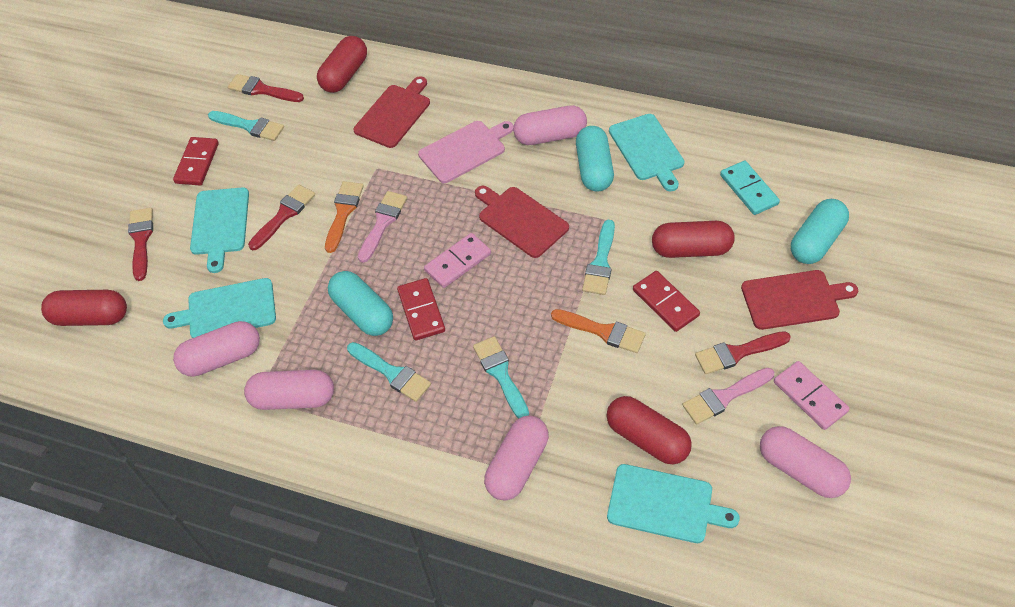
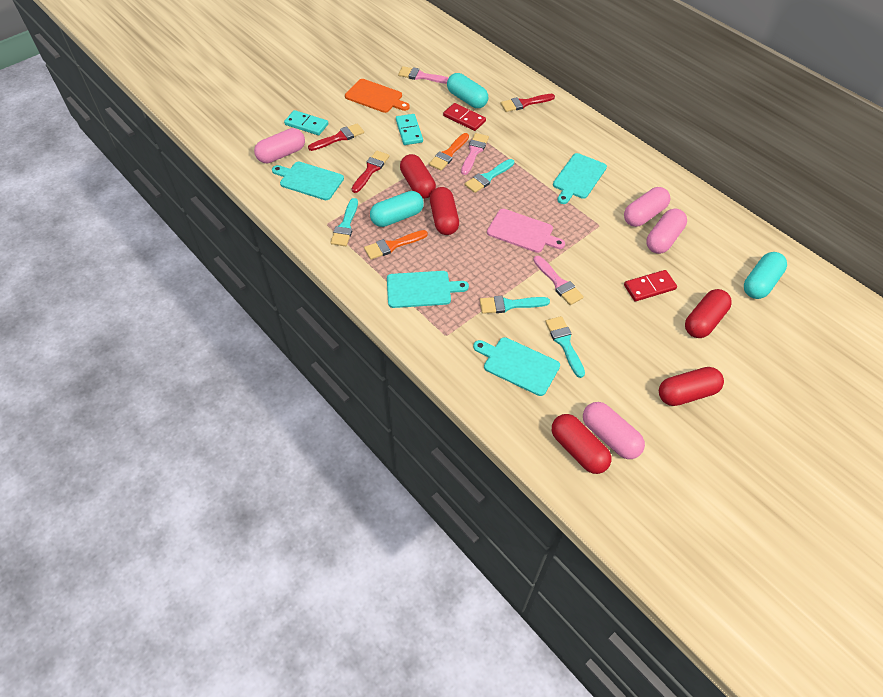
orange cutting board: 0 -> 1
pink brush: 2 -> 3
pink capsule: 5 -> 4
pink domino: 2 -> 0
red brush: 4 -> 3
red capsule: 4 -> 5
red cutting board: 3 -> 0
red domino: 3 -> 2
turquoise domino: 1 -> 2

